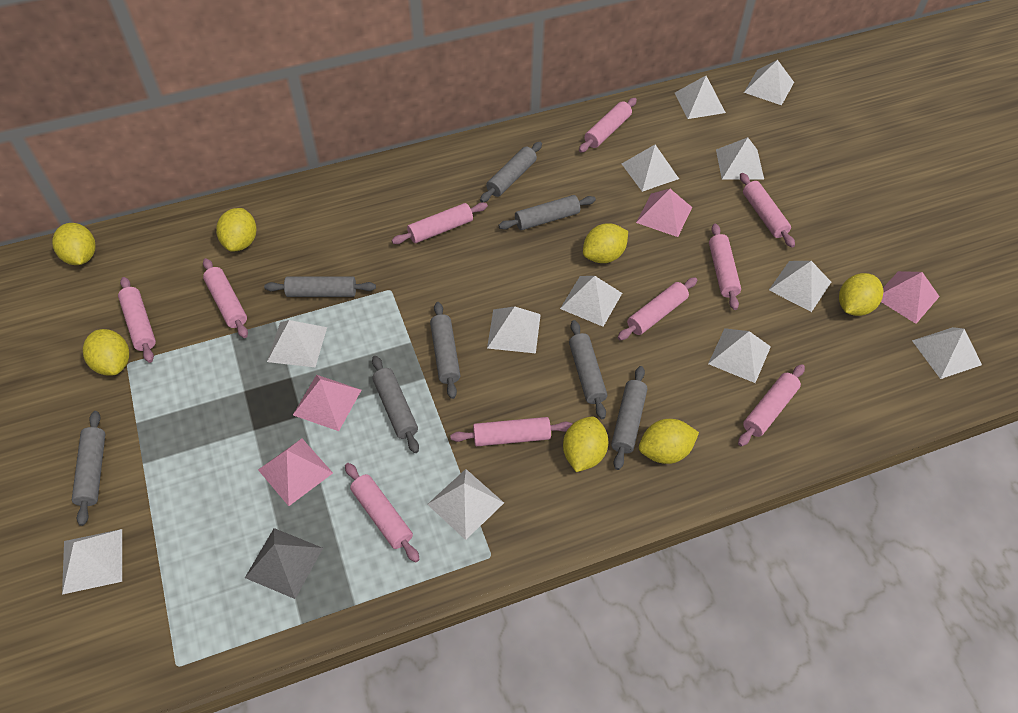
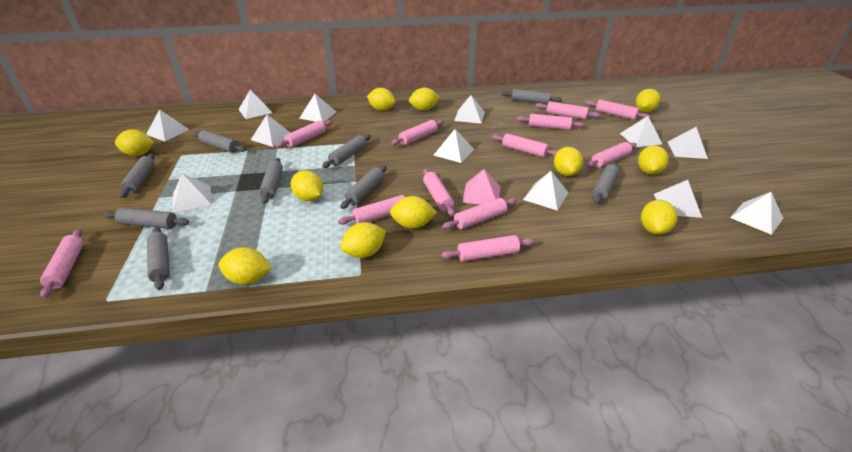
grey pyramid: 1 -> 0
grey rolling pin: 8 -> 9
pink pyramid: 4 -> 1
pink rolling pin: 10 -> 12
yellow lemon: 7 -> 11

